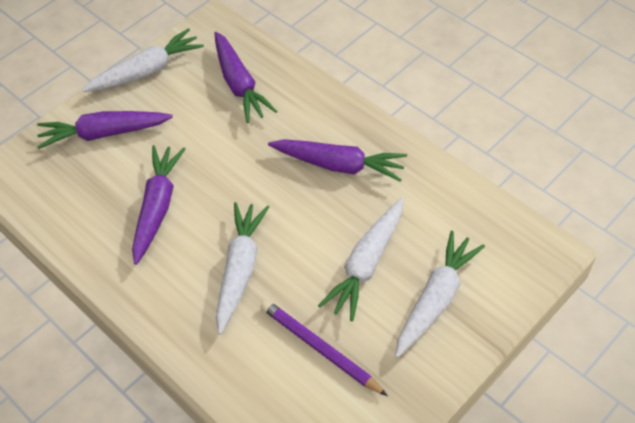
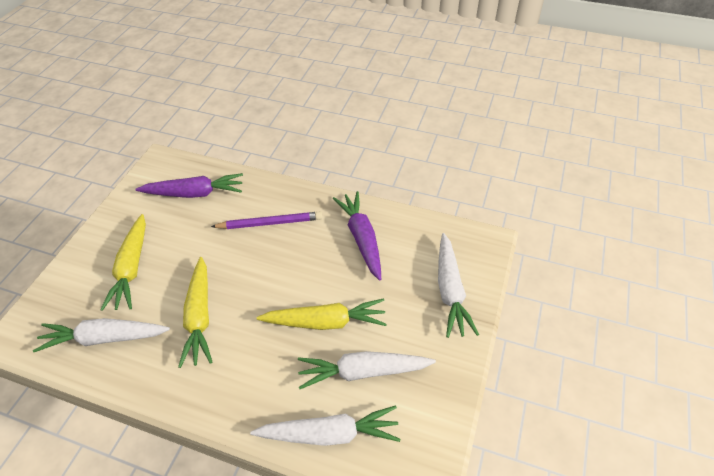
purple carrot: 4 -> 2
yellow carrot: 0 -> 3

